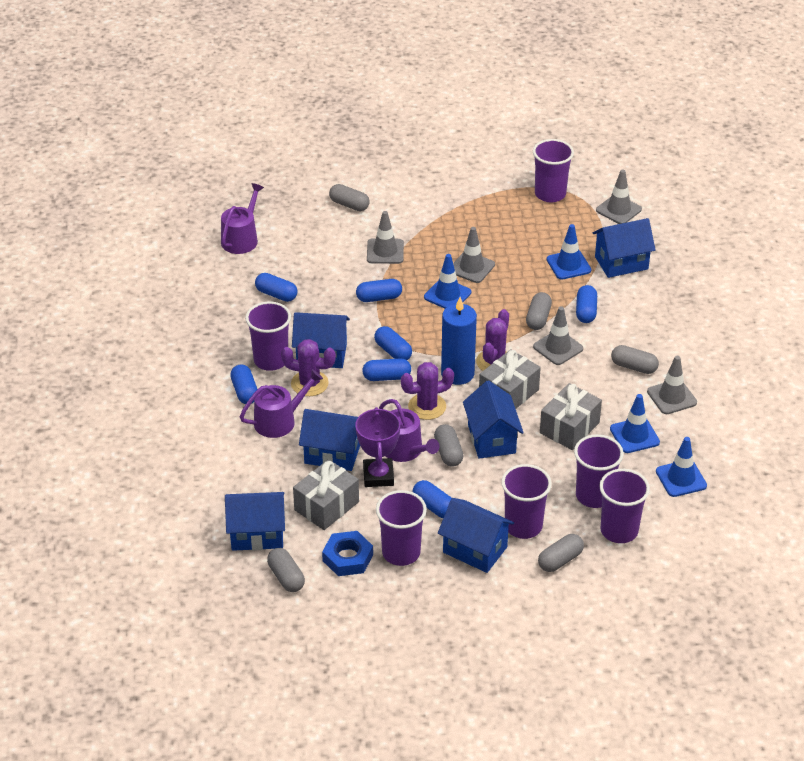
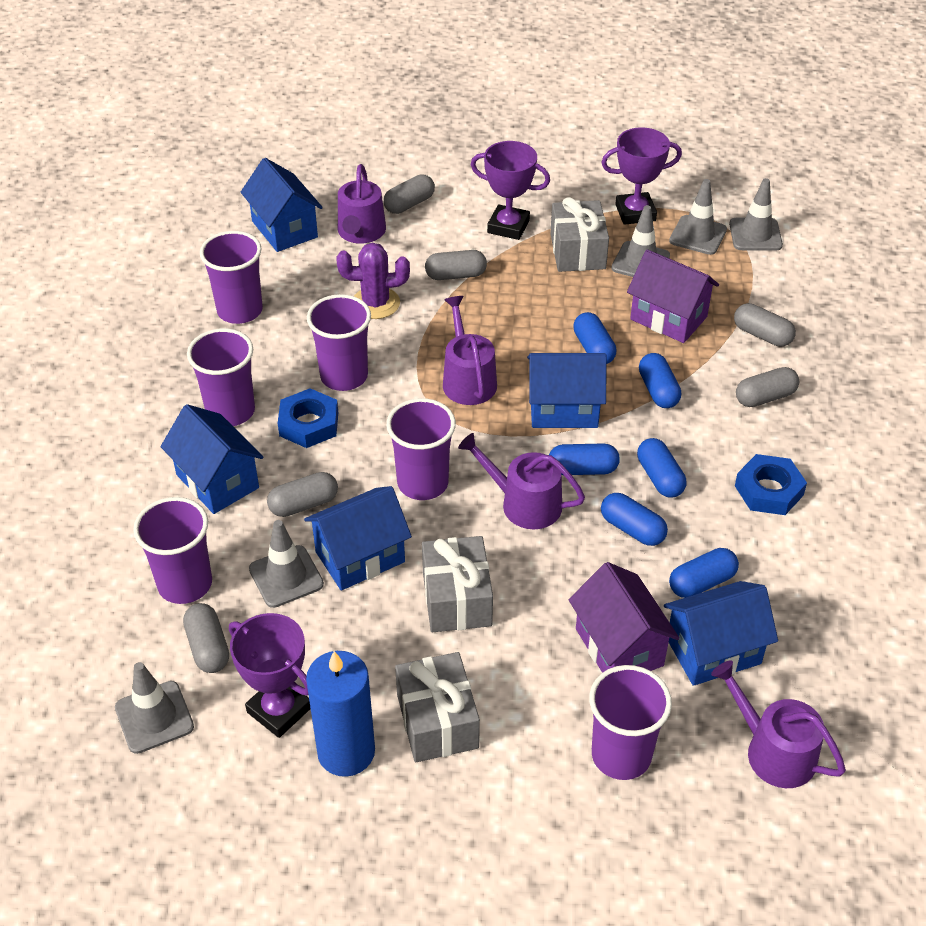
blue capsule: 7 -> 6
blue house: 6 -> 5
blue nut: 1 -> 2
blue traffic cone: 4 -> 0
purple cactus: 3 -> 1
purple house: 0 -> 2
purple trophy: 1 -> 3
purple watering can: 3 -> 4

